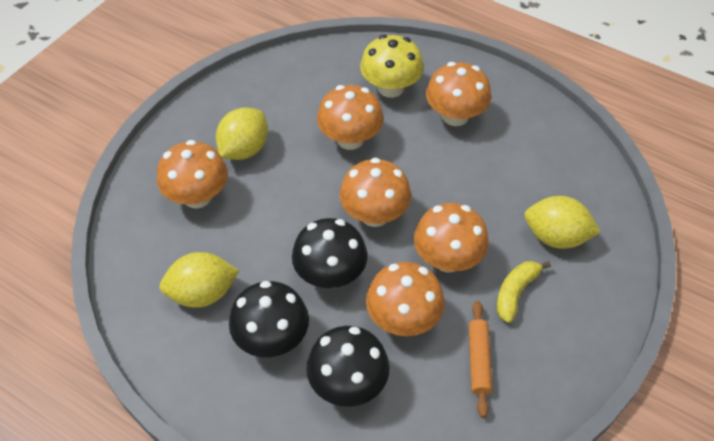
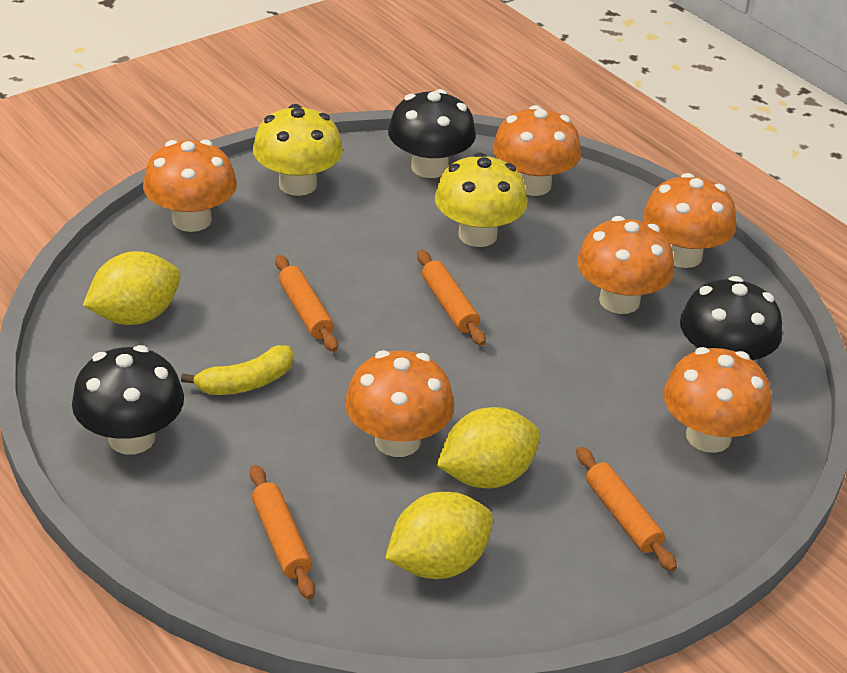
orange rolling pin: 1 -> 4
yellow mushroom: 1 -> 2

